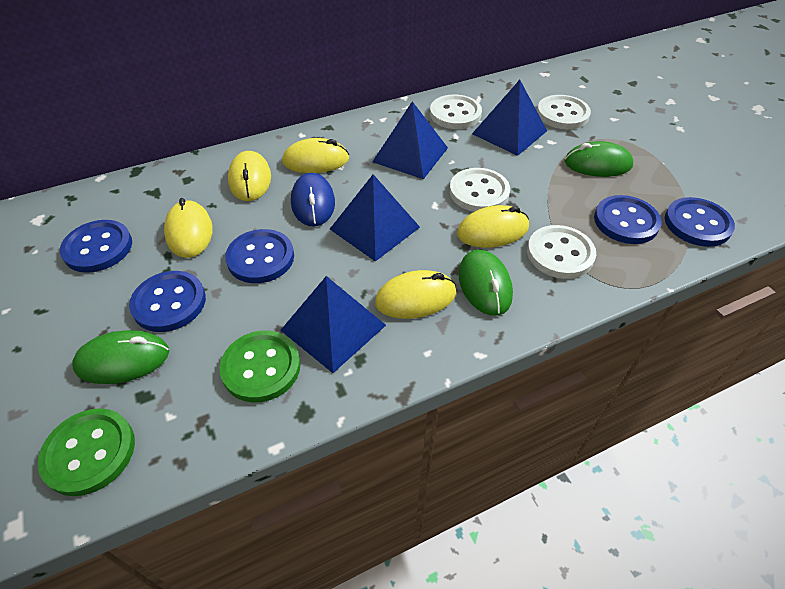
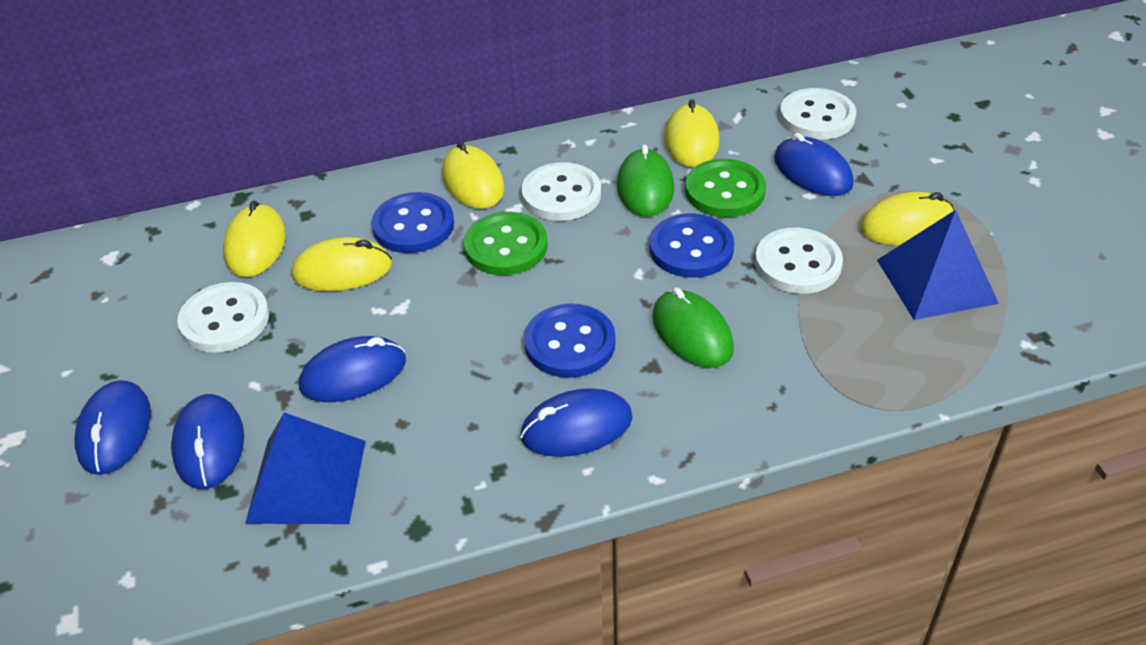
blue button: 5 -> 3
blue mouse: 1 -> 5
blue pyramid: 4 -> 2
green mouse: 3 -> 2

